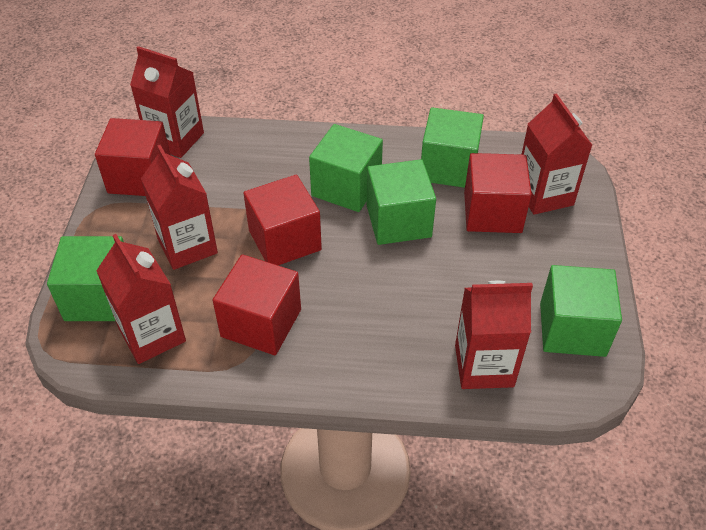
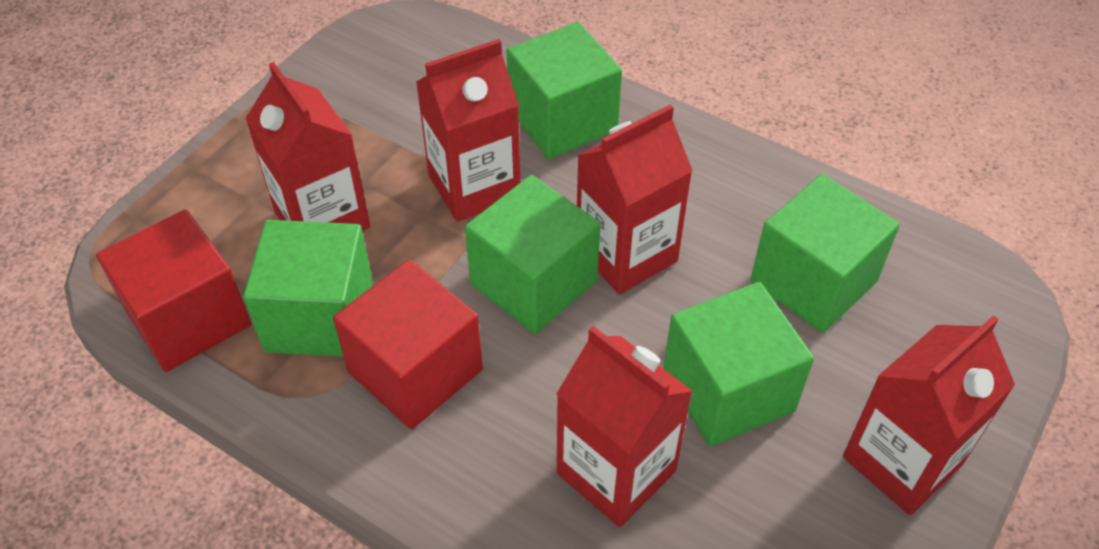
red cube: 4 -> 2

